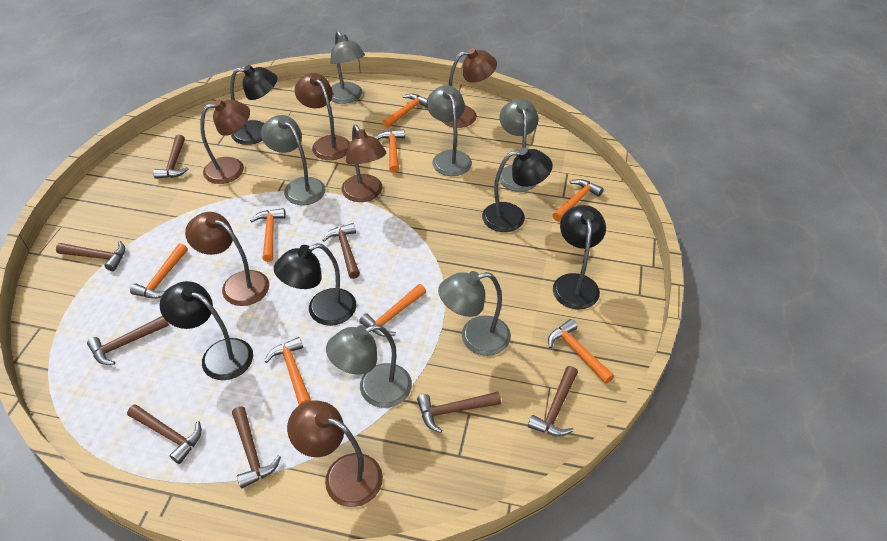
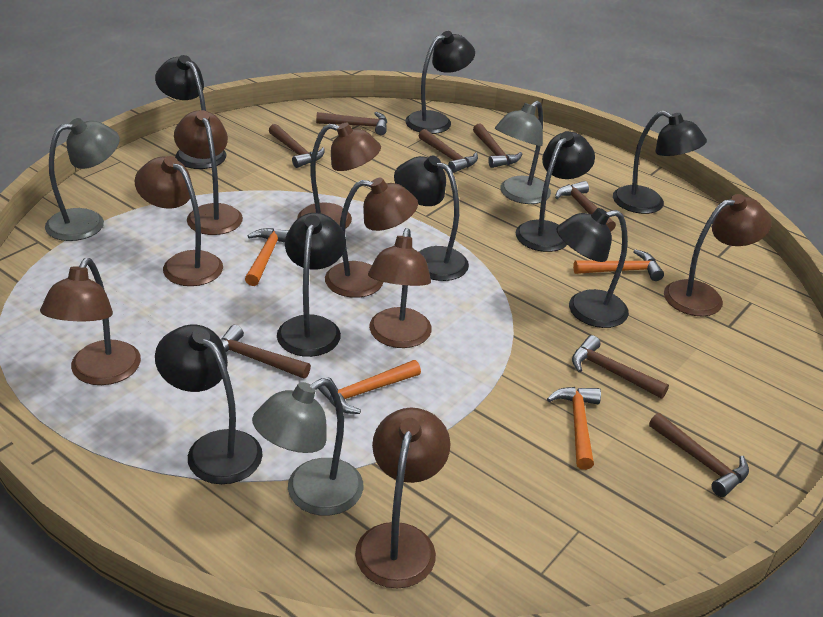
black lamp: 5 -> 8
brown lamp: 6 -> 8
grey lamp: 6 -> 3
orange hammer: 8 -> 4

